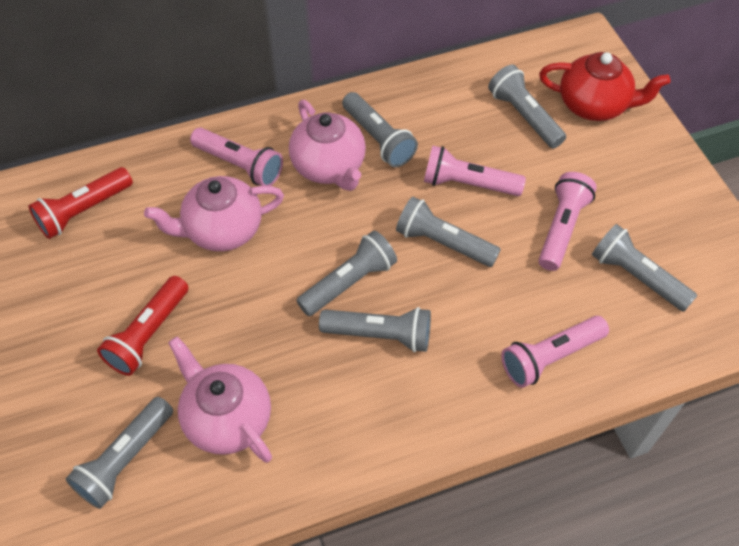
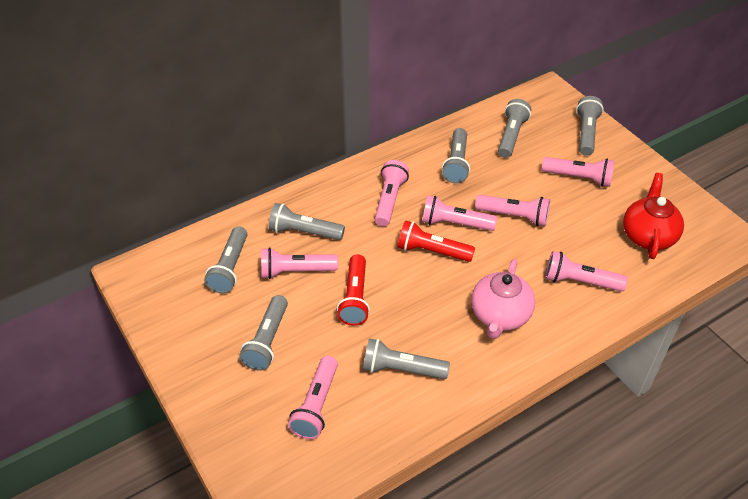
pink flashlight: 4 -> 7
pink teapot: 3 -> 1

